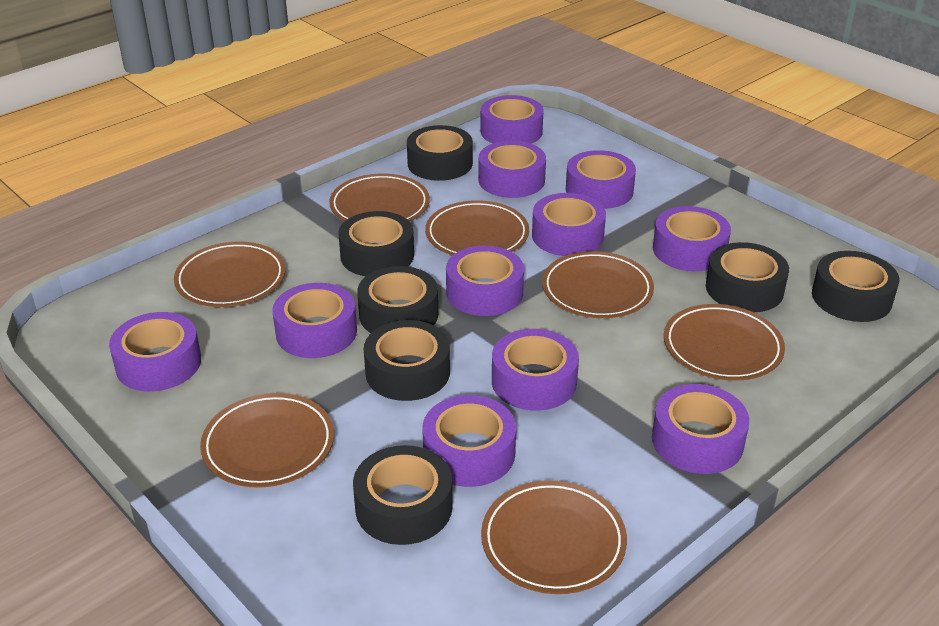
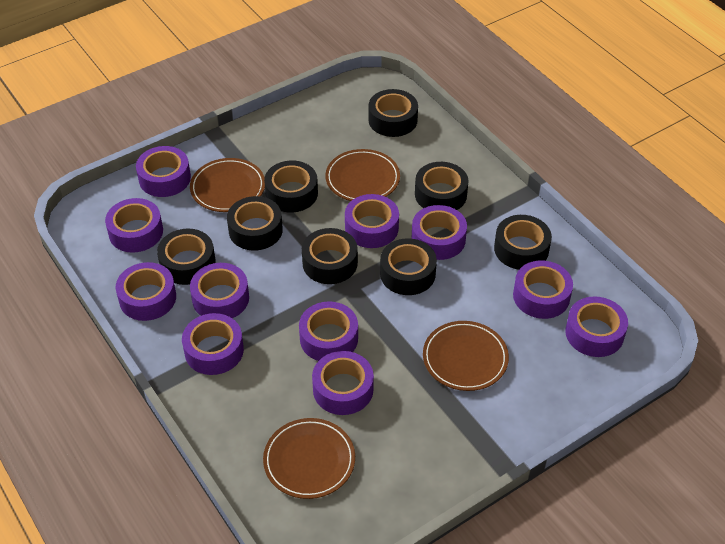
black tape: 7 -> 8
brown plate: 7 -> 4

